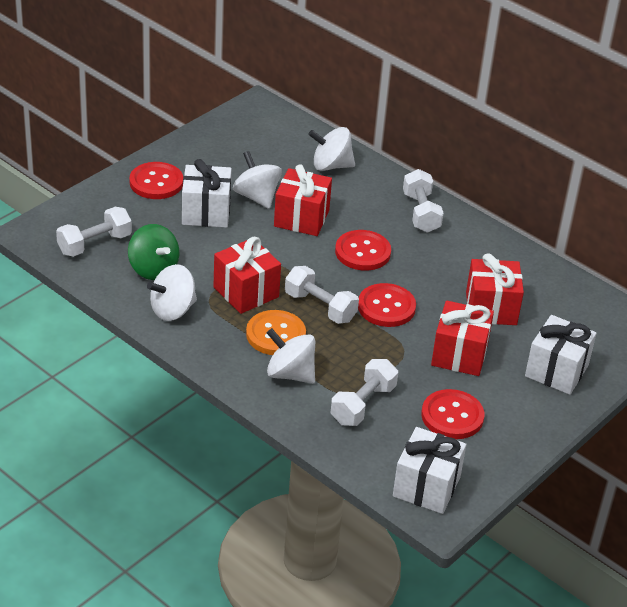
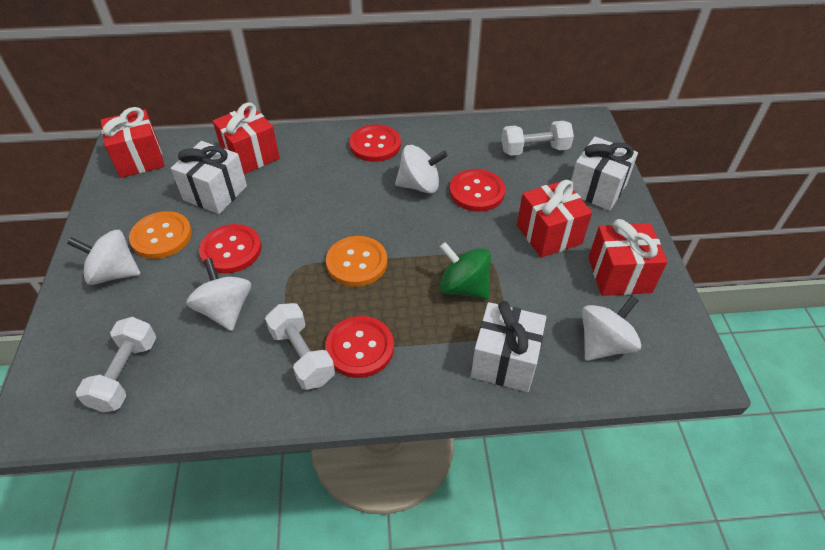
orange button: 1 -> 2
white dumbbell: 4 -> 3

